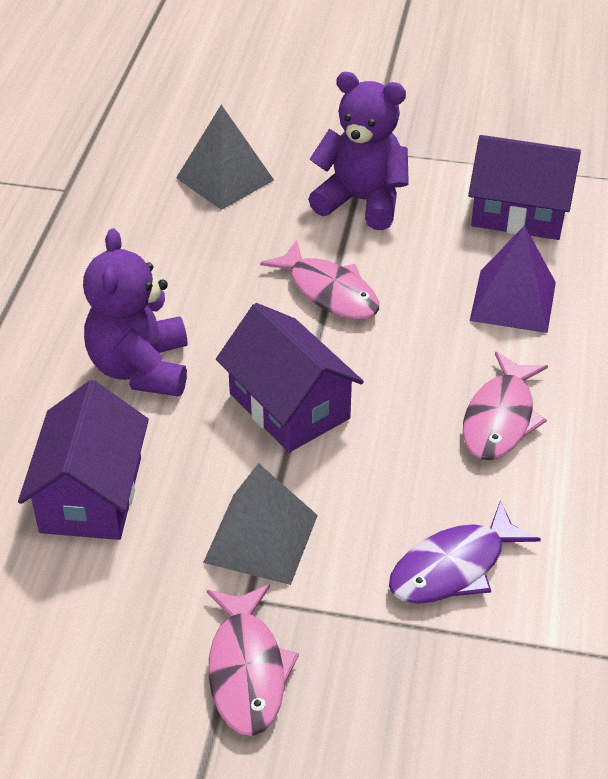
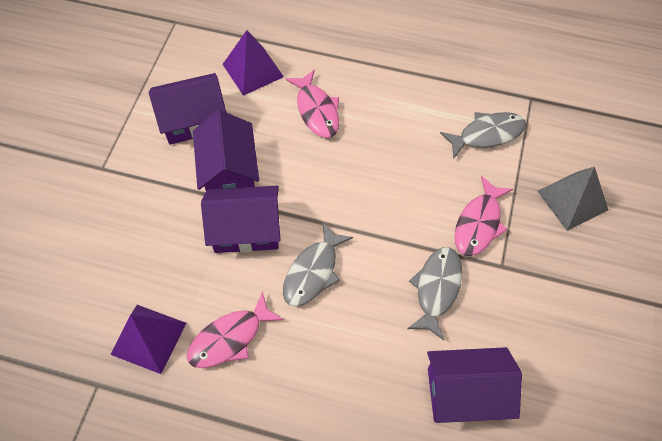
grey fish: 0 -> 3
grey pyramid: 2 -> 1
purple fish: 1 -> 0
purple house: 3 -> 4
purple pyramid: 1 -> 2
purple teddy bear: 2 -> 0

